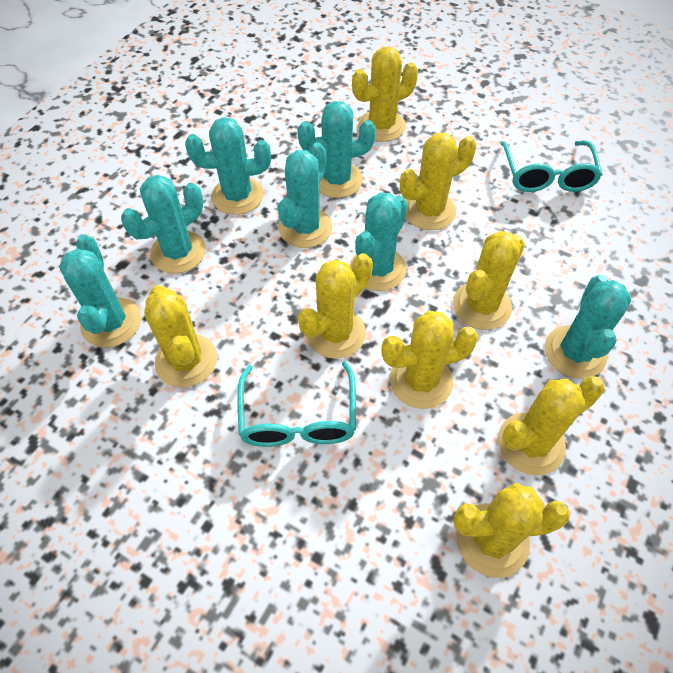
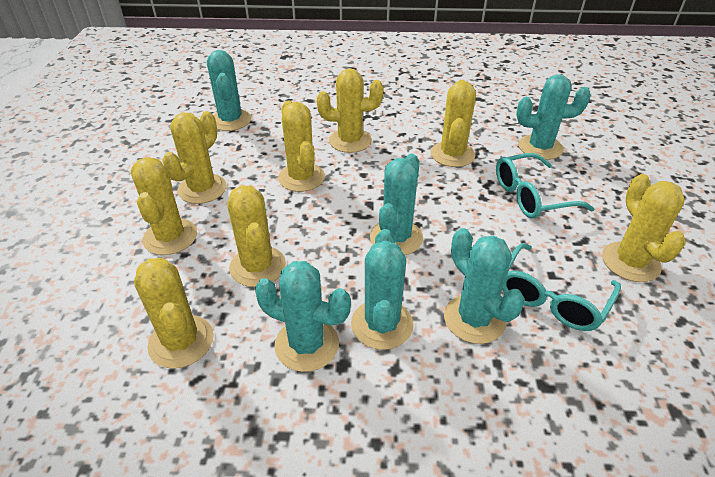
turquoise cactus: 7 -> 6

